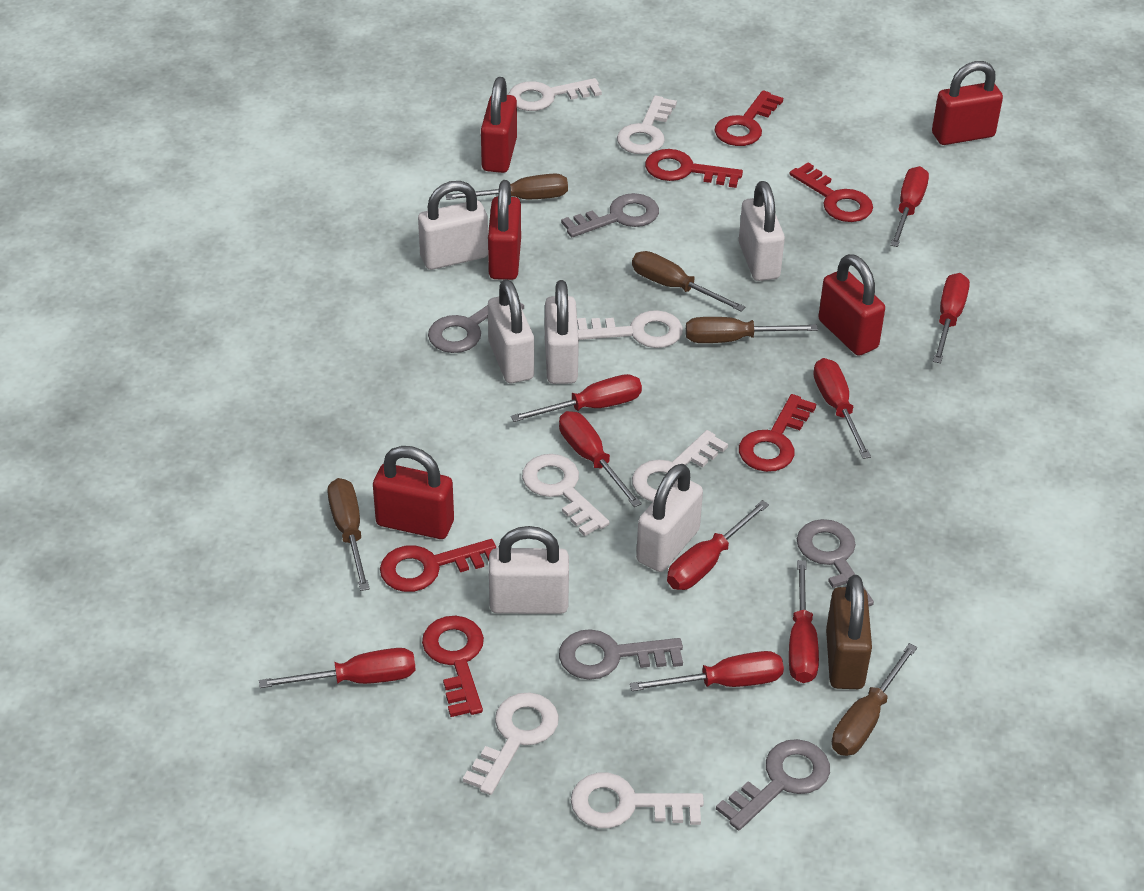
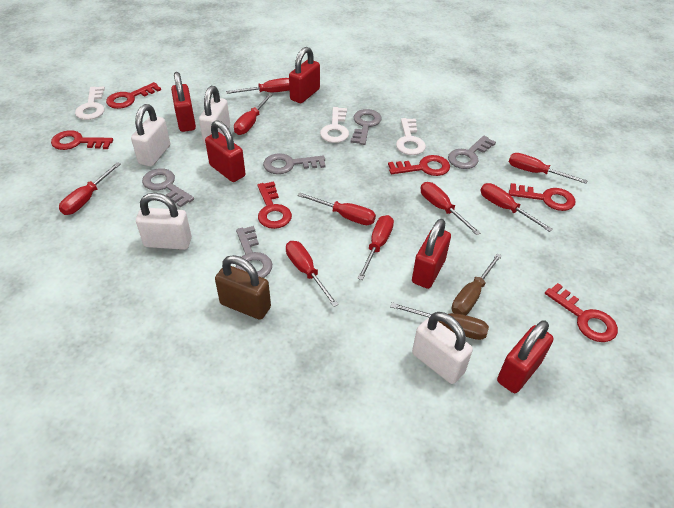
brown screwdriver: 5 -> 2
white key: 7 -> 3
white padlock: 6 -> 4

